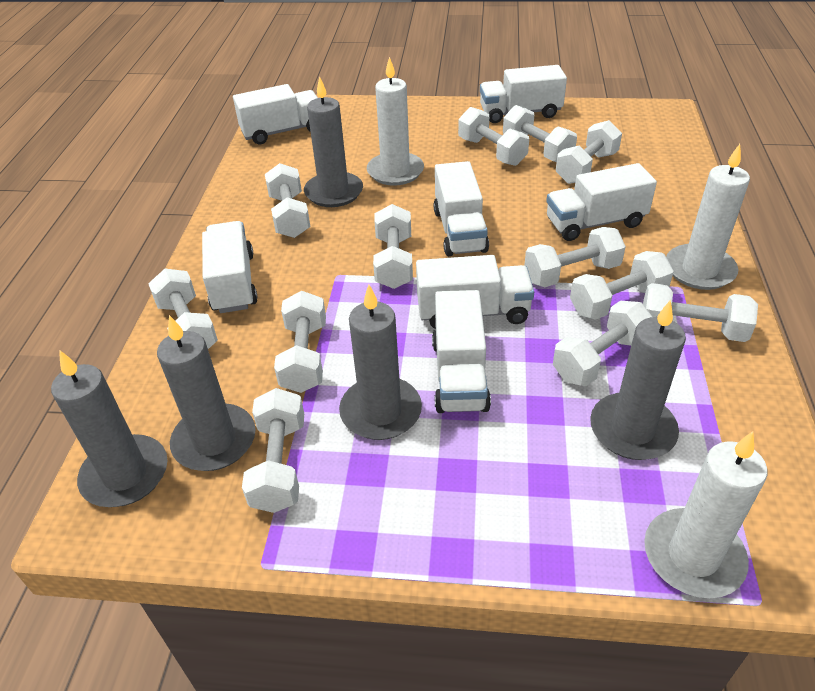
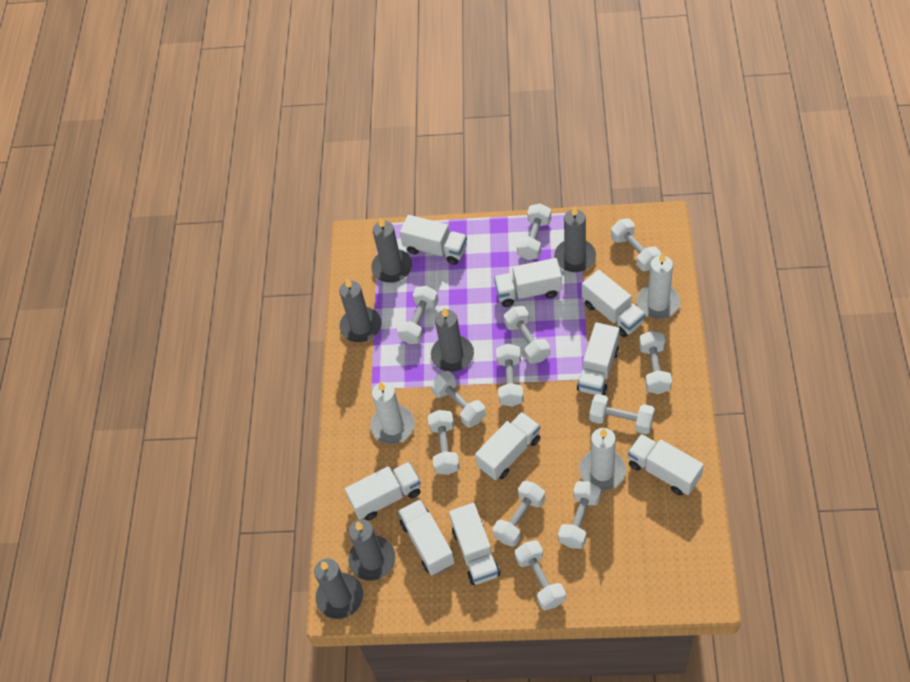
grey candle: 5 -> 6
white truck: 7 -> 9

